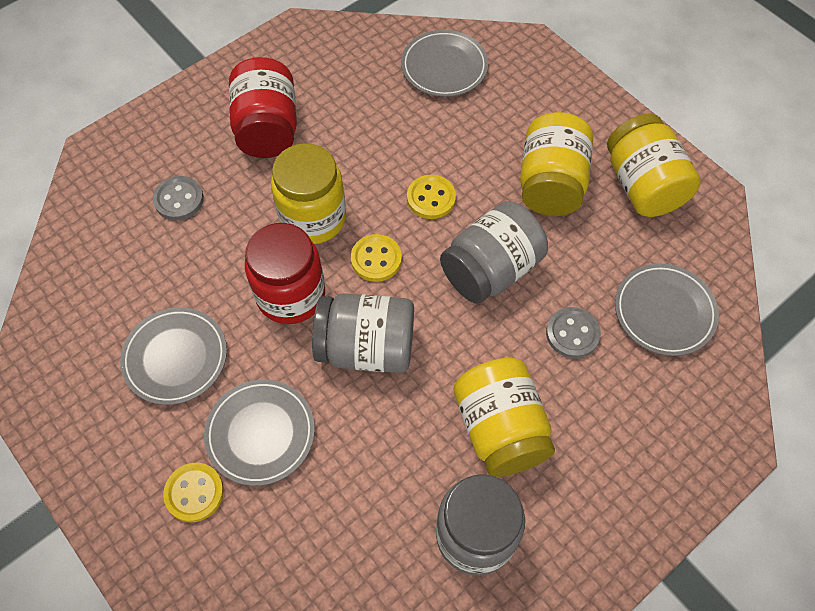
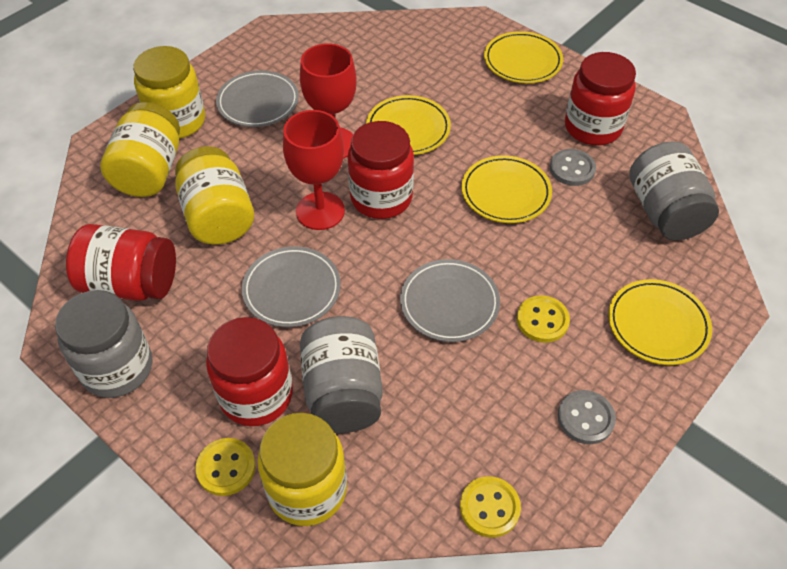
grey plate: 4 -> 3
red goblet: 0 -> 2
red jar: 2 -> 4
yellow plate: 0 -> 4

